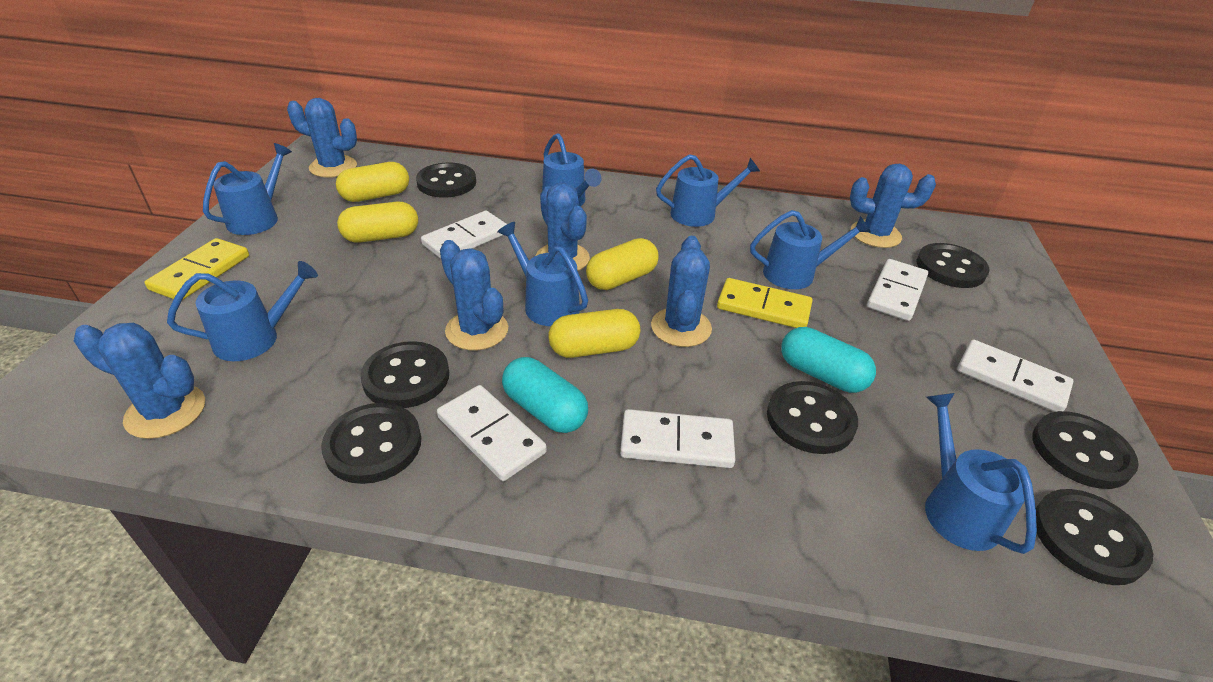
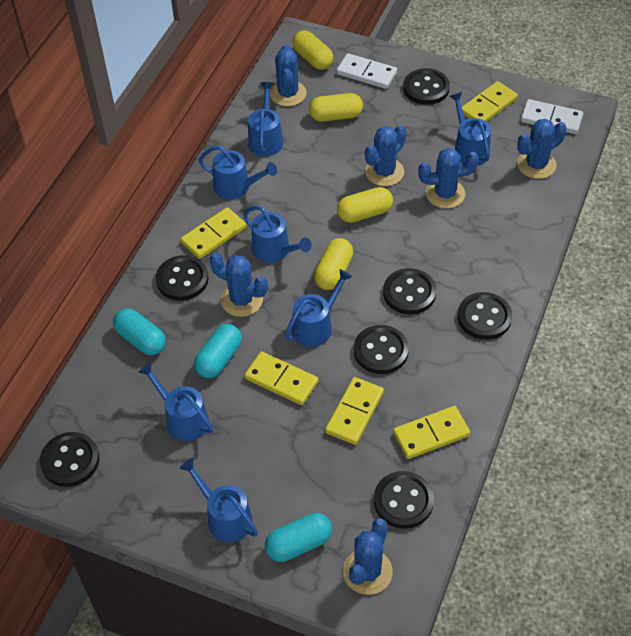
turquoise capsule: 2 -> 3
white domino: 5 -> 2
yellow domino: 2 -> 5

